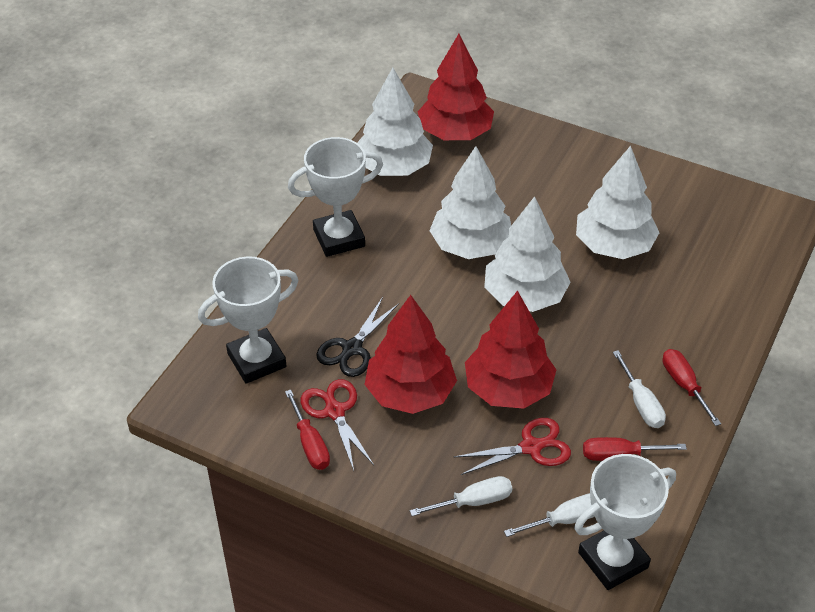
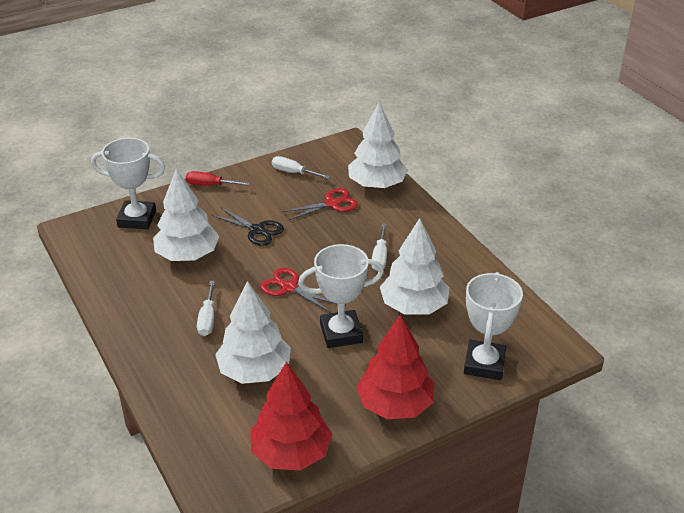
red screwdriver: 3 -> 1
red tree: 3 -> 2

